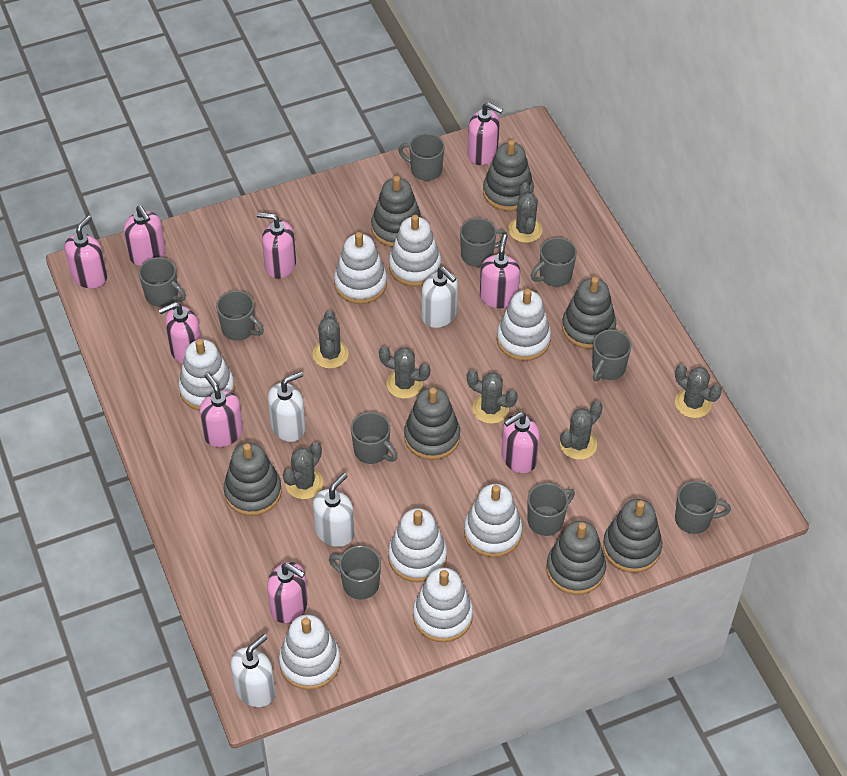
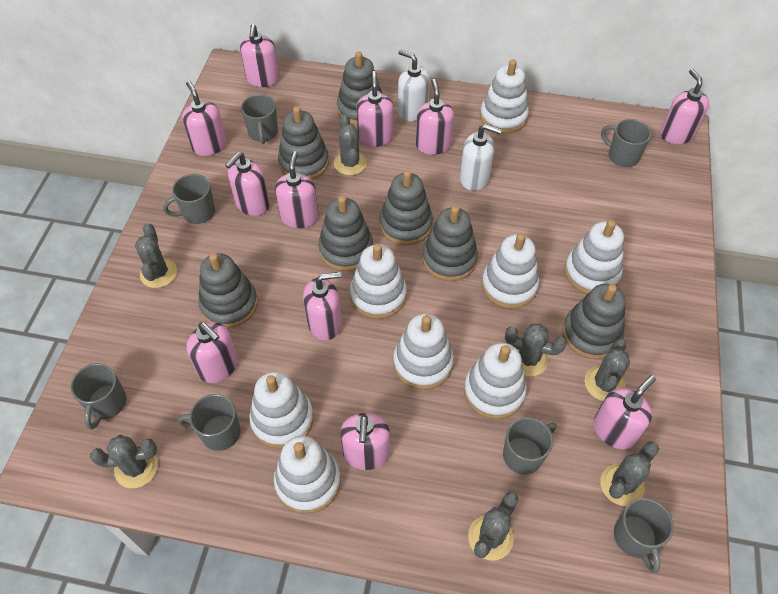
grey mug: 10 -> 7
pink soap dispenser: 9 -> 11
white soap dispenser: 4 -> 2

